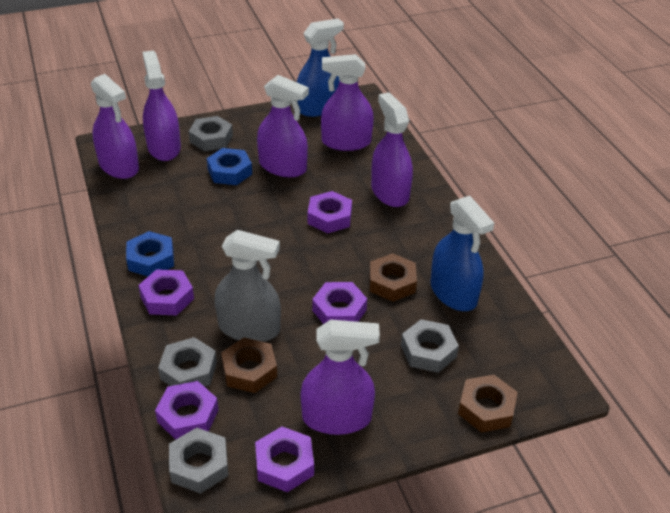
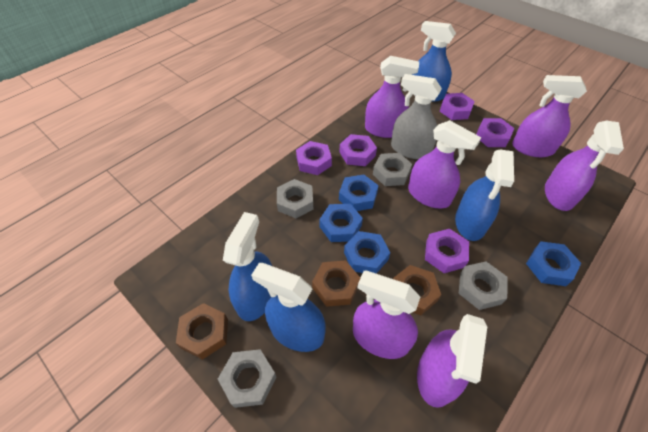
blue nut: 2 -> 4
blue spray bottle: 2 -> 4

